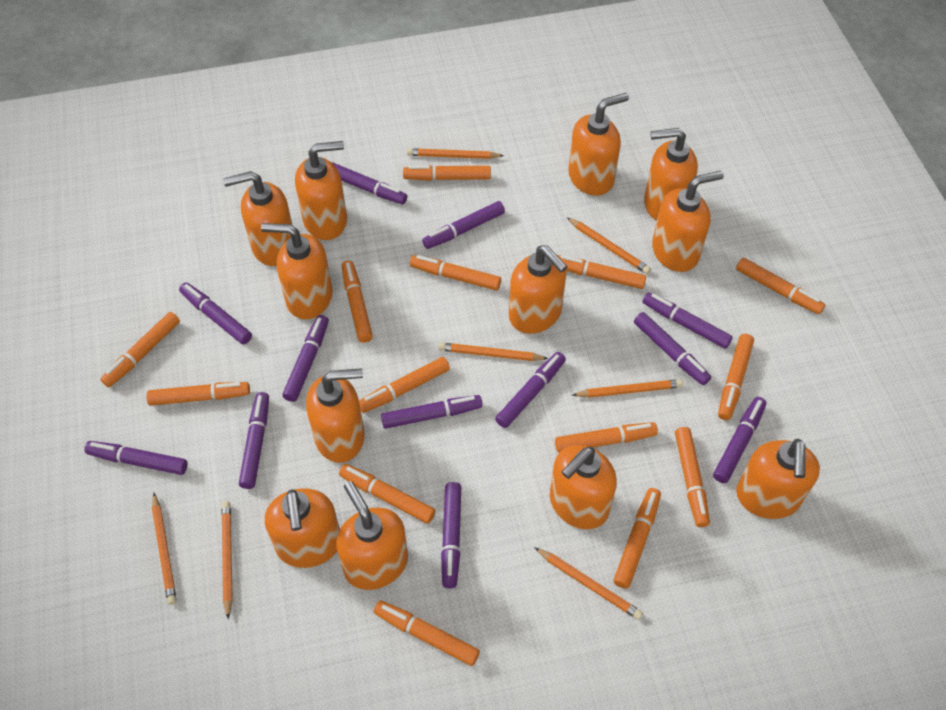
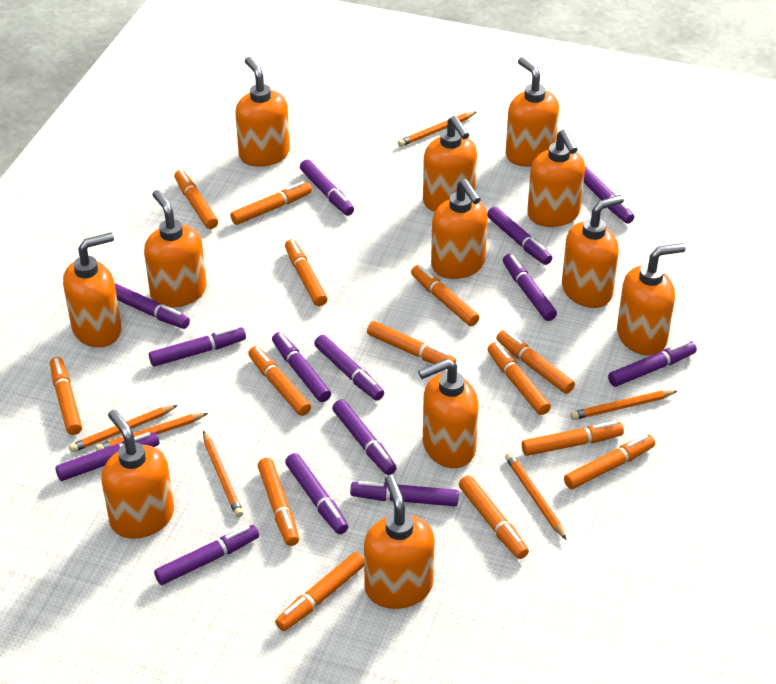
orange pencil: 7 -> 6
purple marker: 12 -> 14

